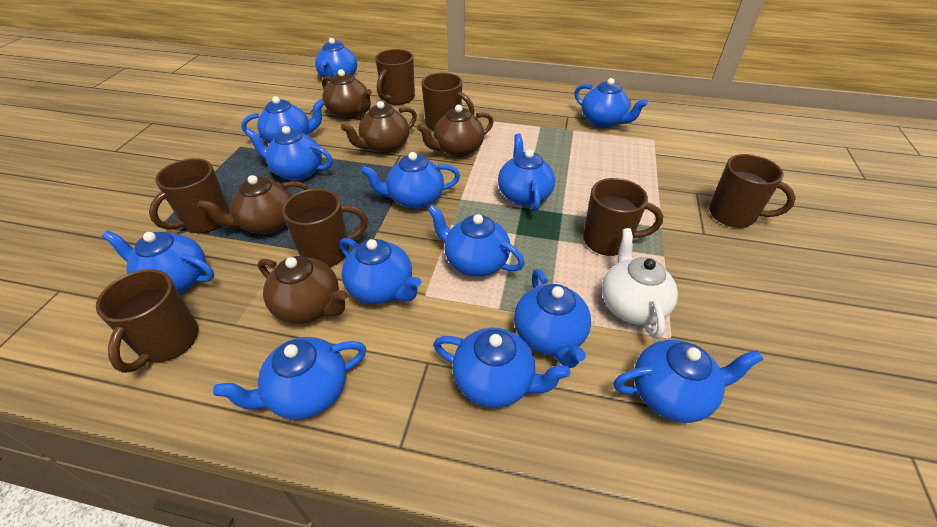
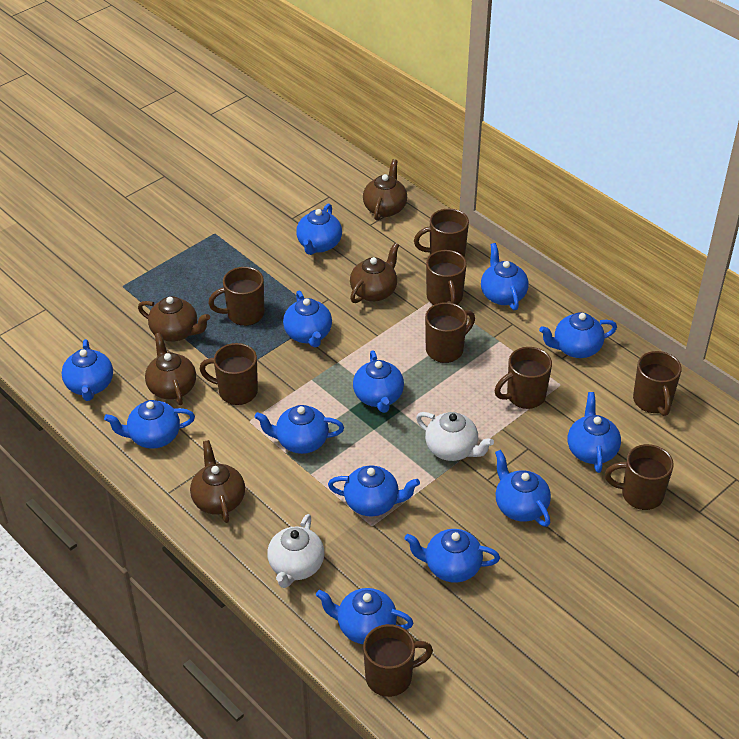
brown mug: 7 -> 9
white teapot: 1 -> 2

